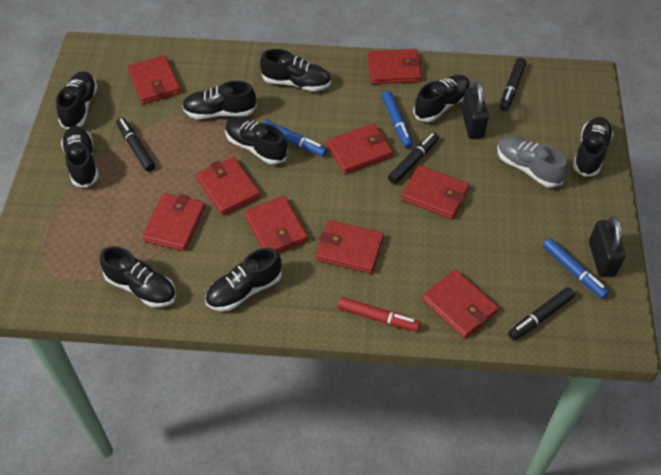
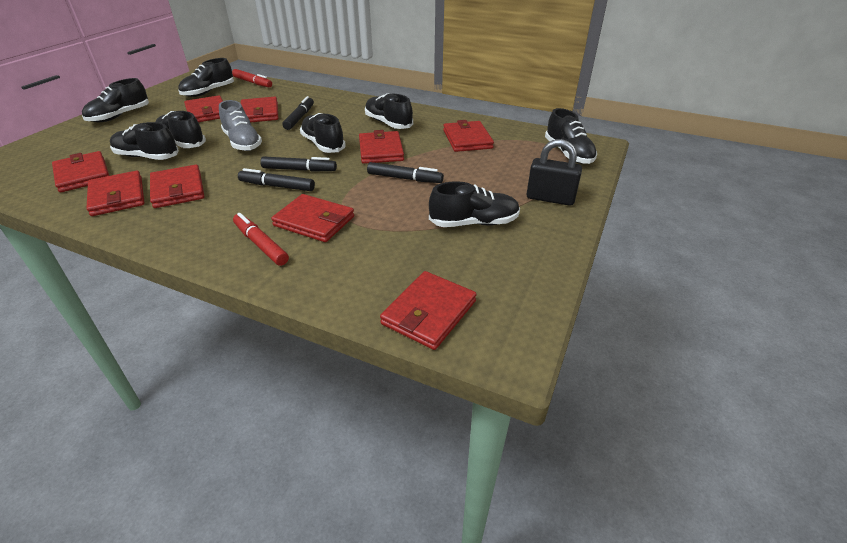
black padlock: 2 -> 1
black shoe: 9 -> 8
blue marker: 3 -> 0
red marker: 1 -> 2

